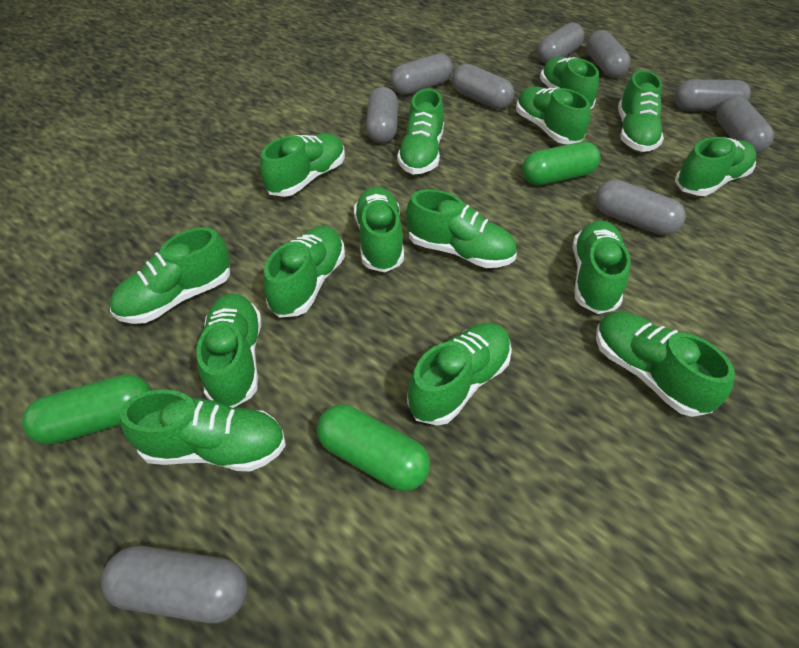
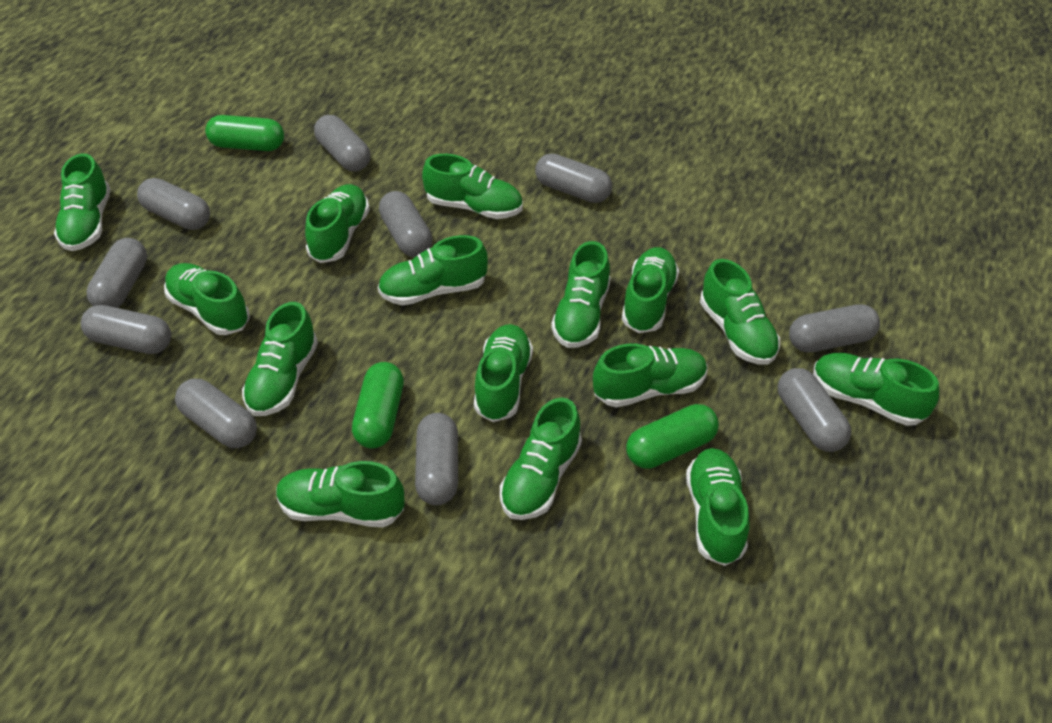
grey capsule: 9 -> 10

